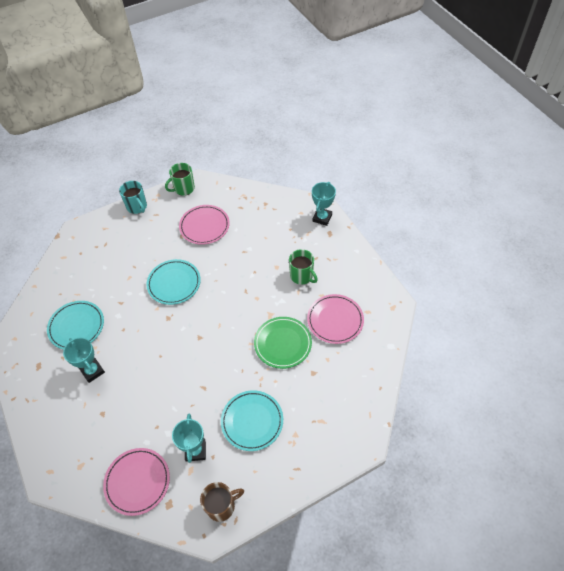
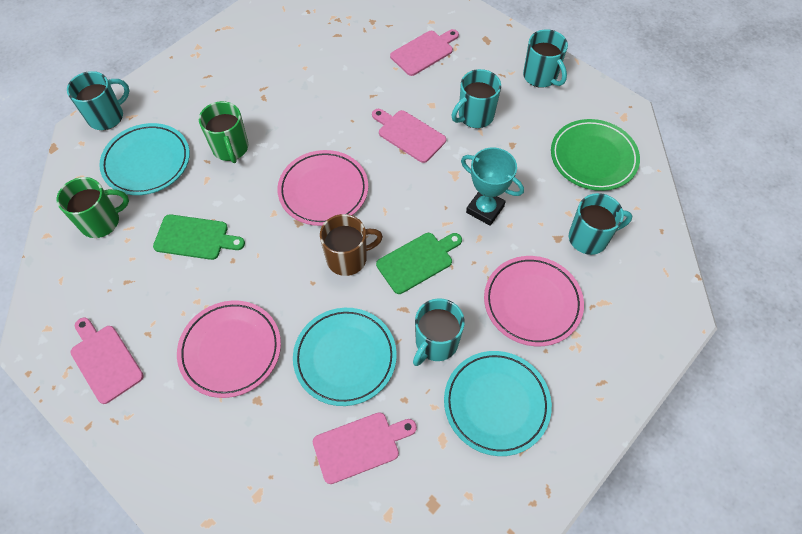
green cutting board: 0 -> 2
pink cutting board: 0 -> 4
turquoise mug: 1 -> 5
turquoise trophy: 3 -> 1

